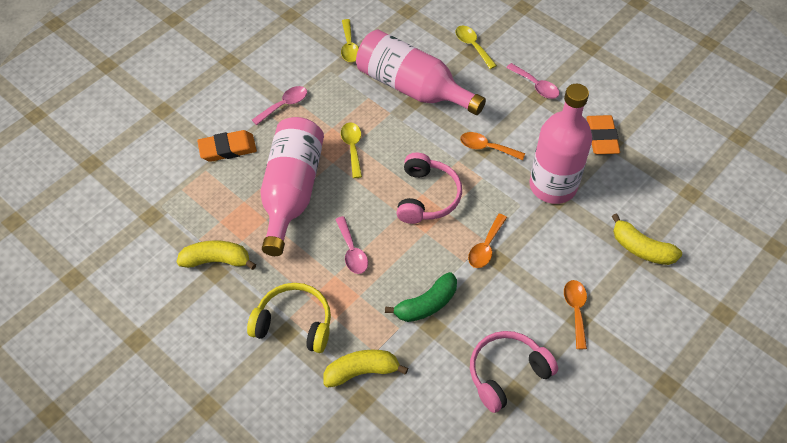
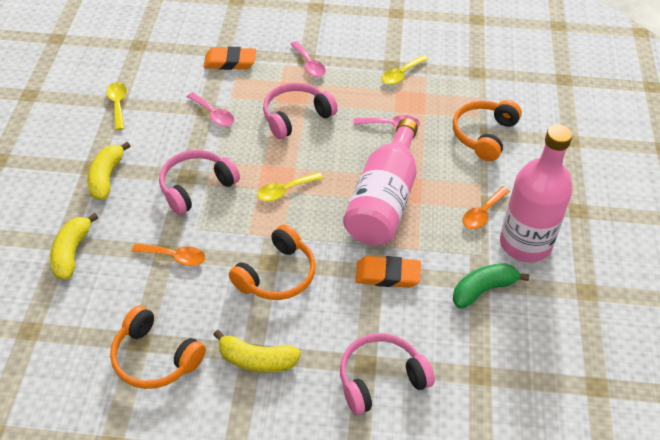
orange headphones: 0 -> 3
orange spoon: 3 -> 2
pink bottle: 3 -> 2
pink headphones: 2 -> 3
yellow headphones: 1 -> 0

